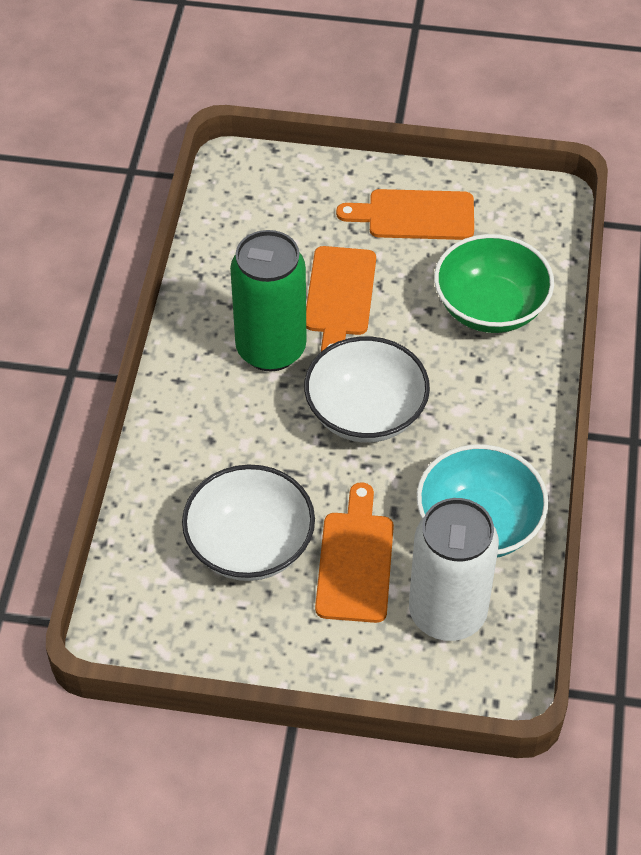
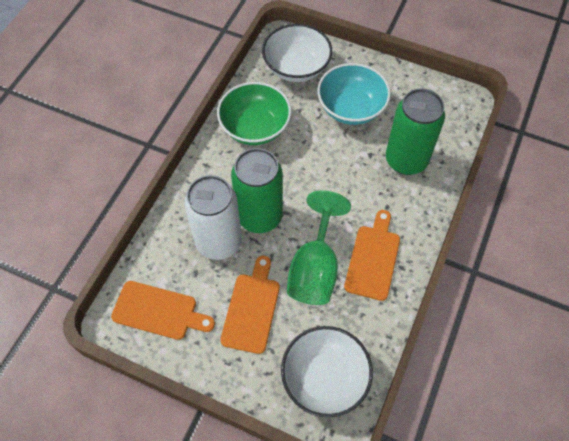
green can: 1 -> 2
green goblet: 0 -> 1

